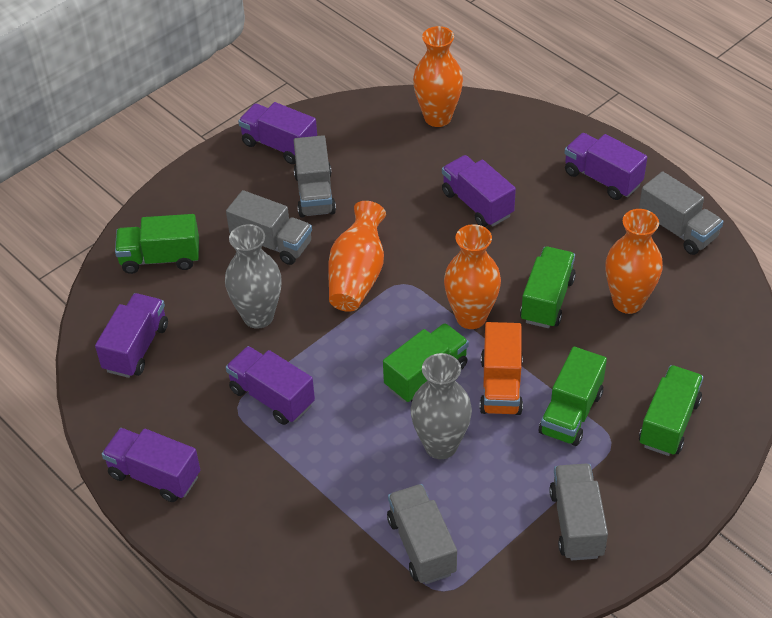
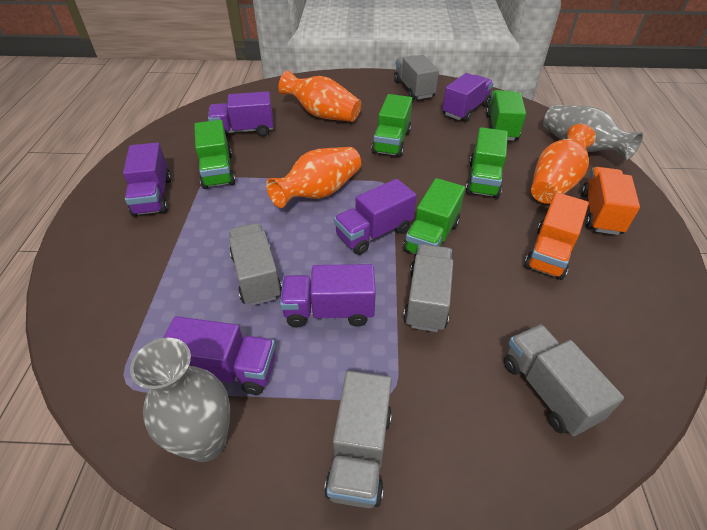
orange truck: 1 -> 2
orange vase: 4 -> 3

